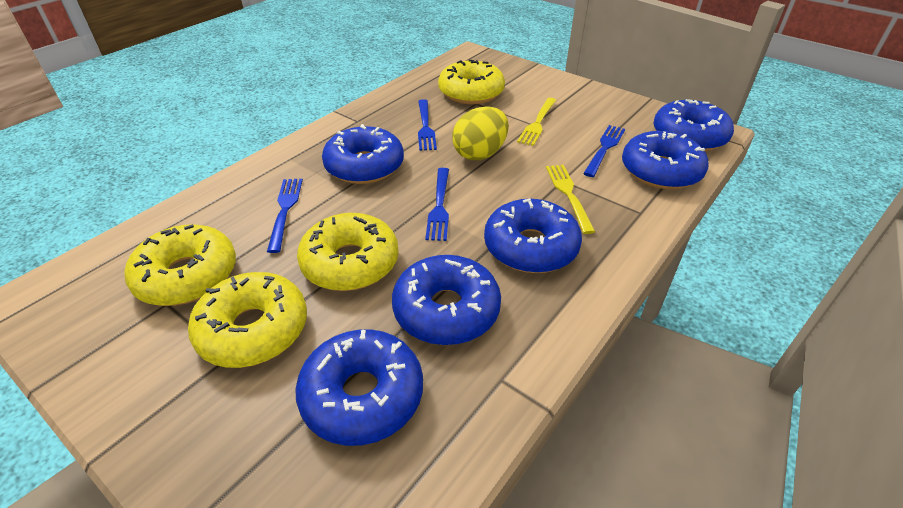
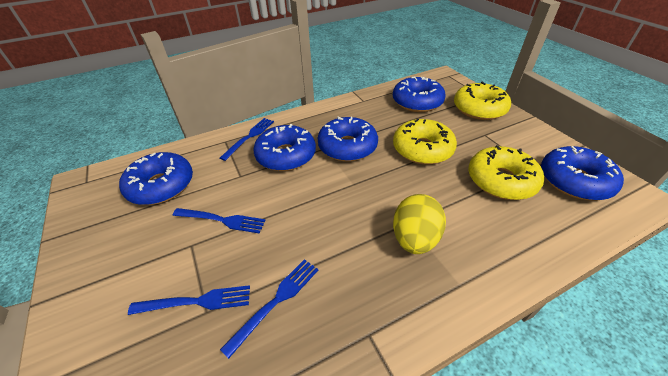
blue donut: 6 -> 5
yellow donut: 4 -> 3
yellow fork: 2 -> 0

